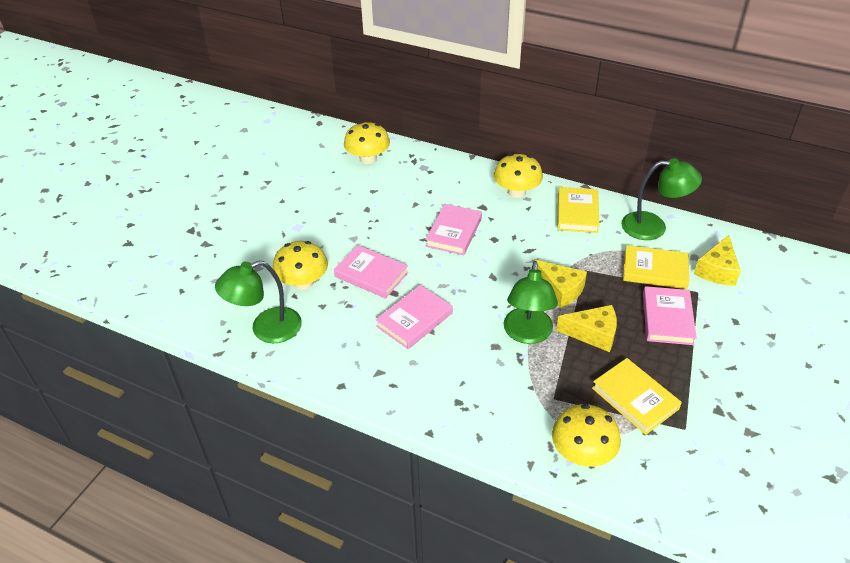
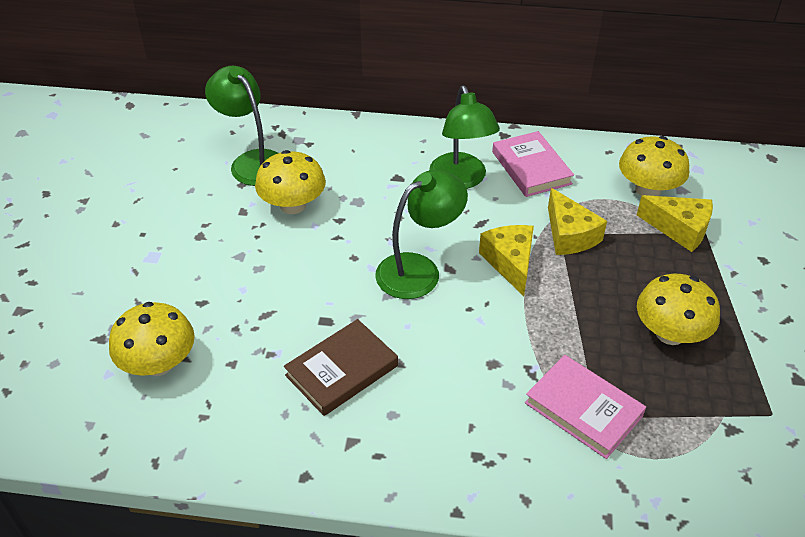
brown book: 0 -> 1
pink book: 4 -> 2
yellow book: 3 -> 0

